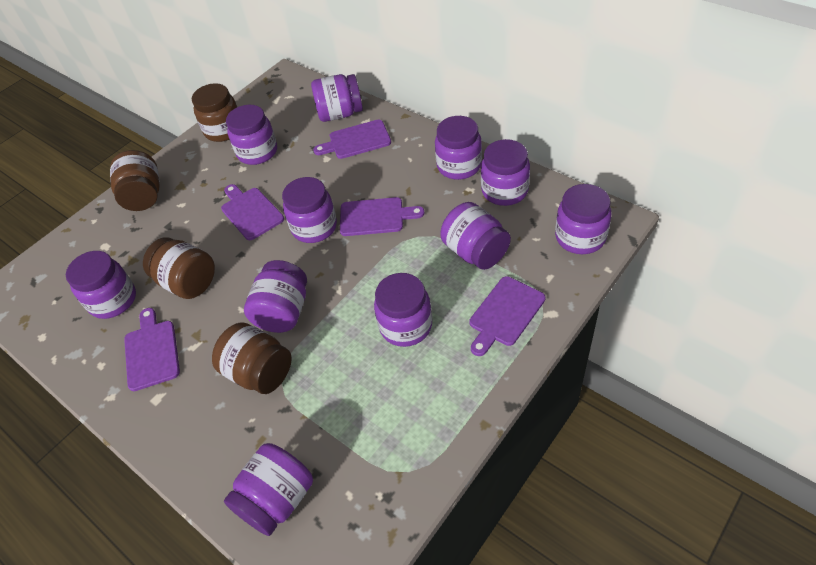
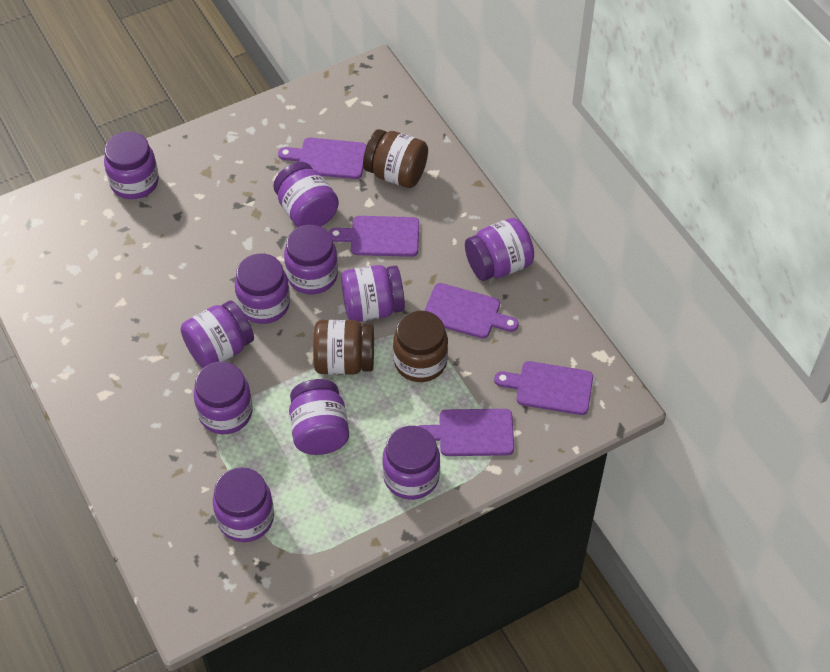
brown jar: 4 -> 3

